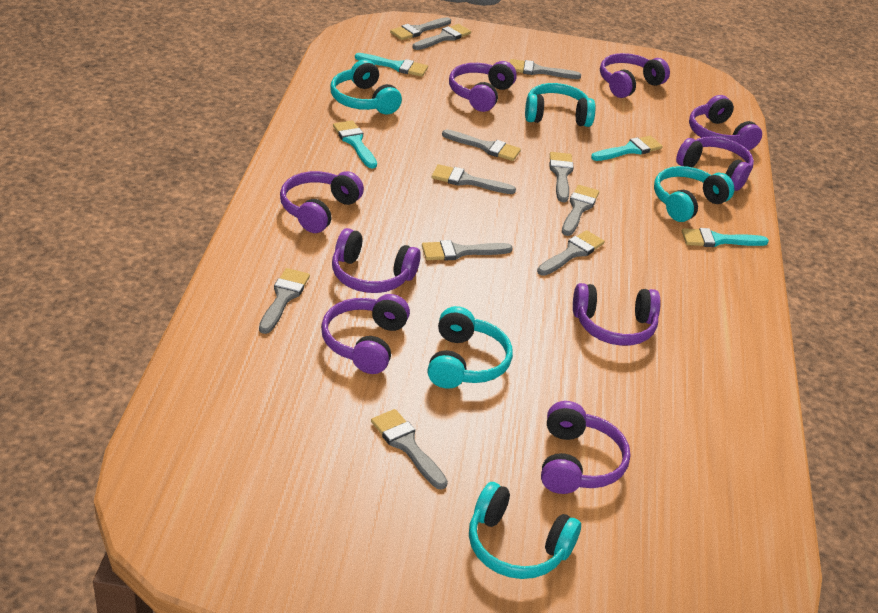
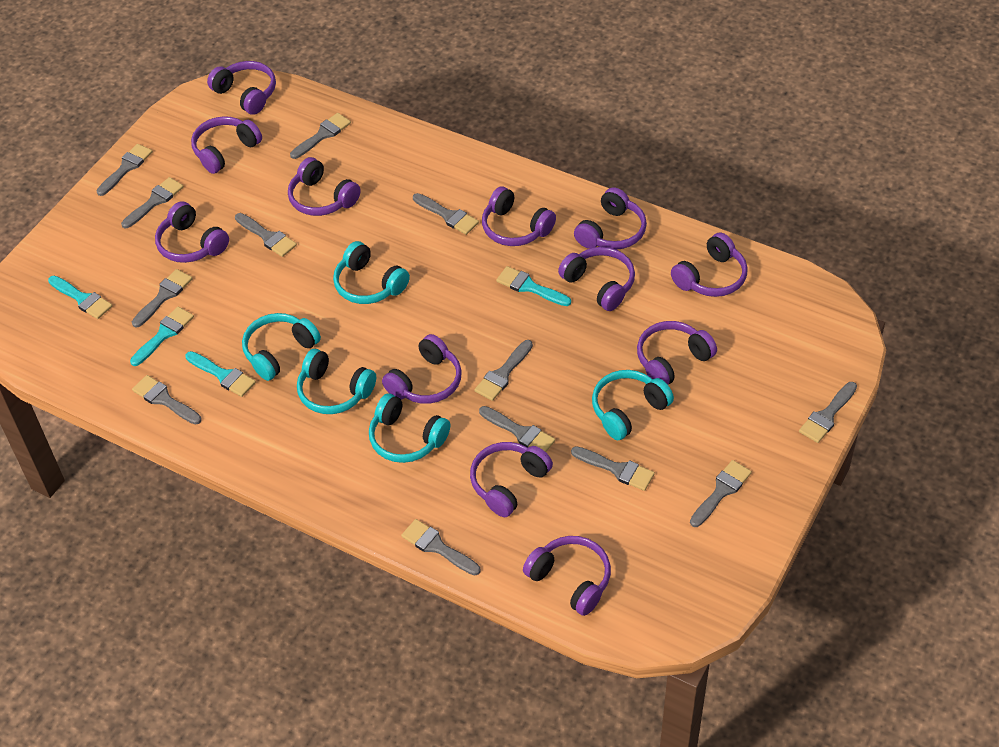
grey brush: 11 -> 13
purple headphones: 9 -> 12

